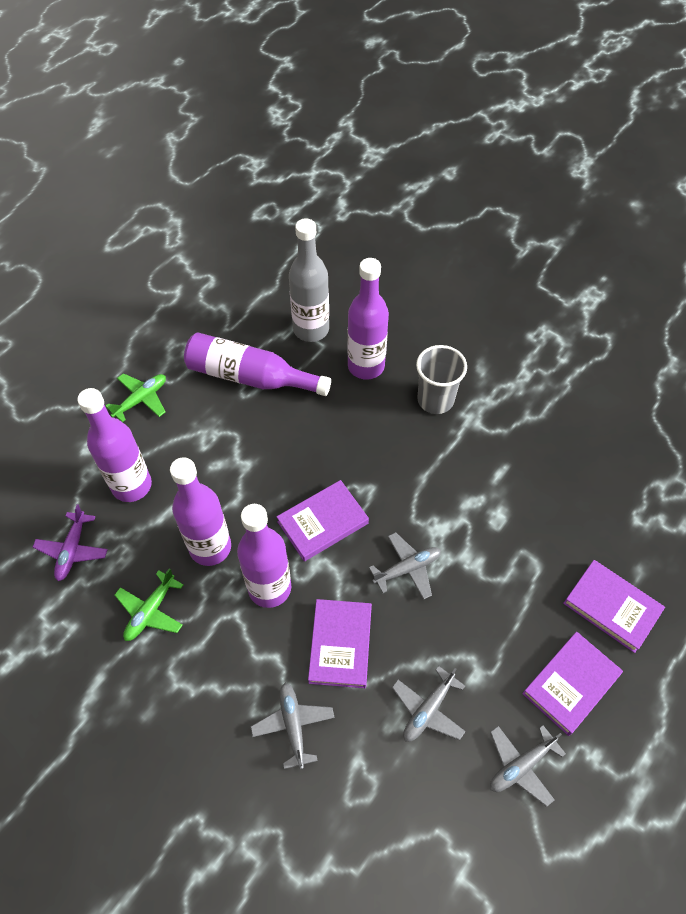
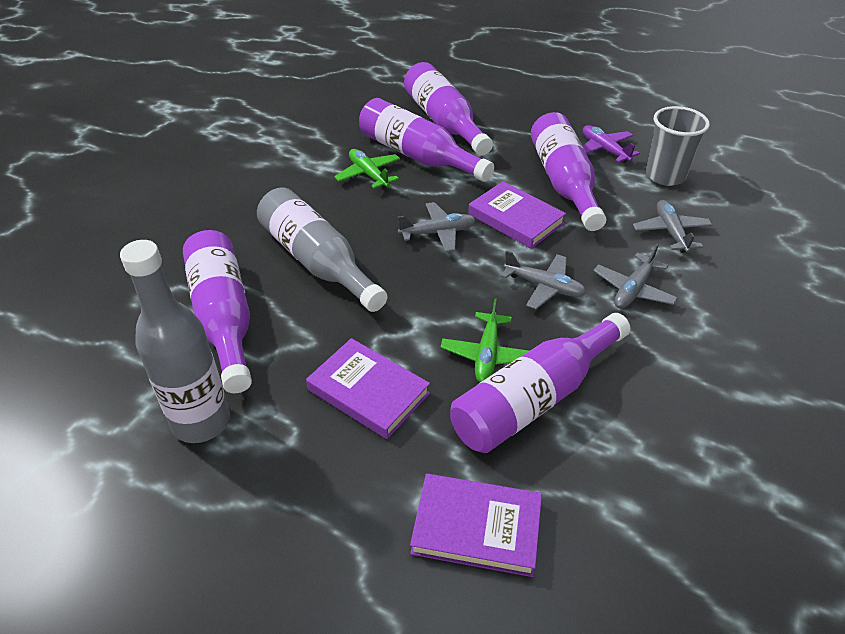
grey bottle: 1 -> 2
purple book: 4 -> 3

